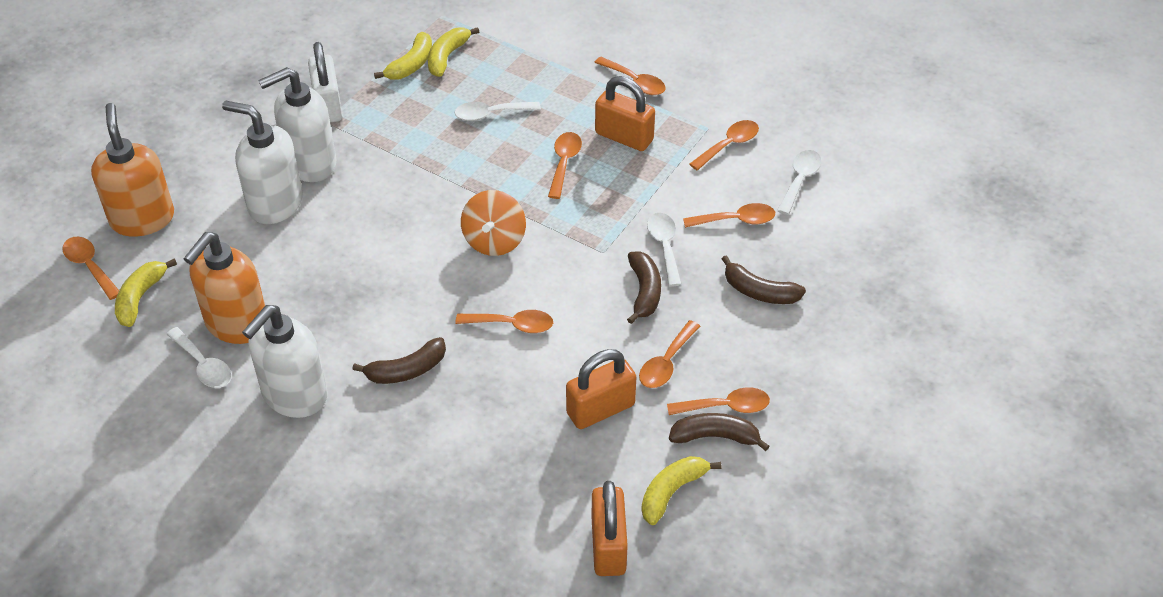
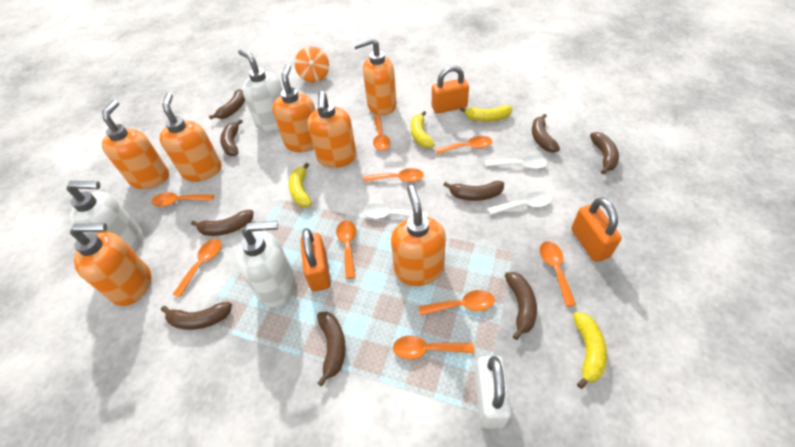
brown banana: 4 -> 9
orange soap dispenser: 2 -> 7
orange spoon: 8 -> 9
white spoon: 4 -> 3

